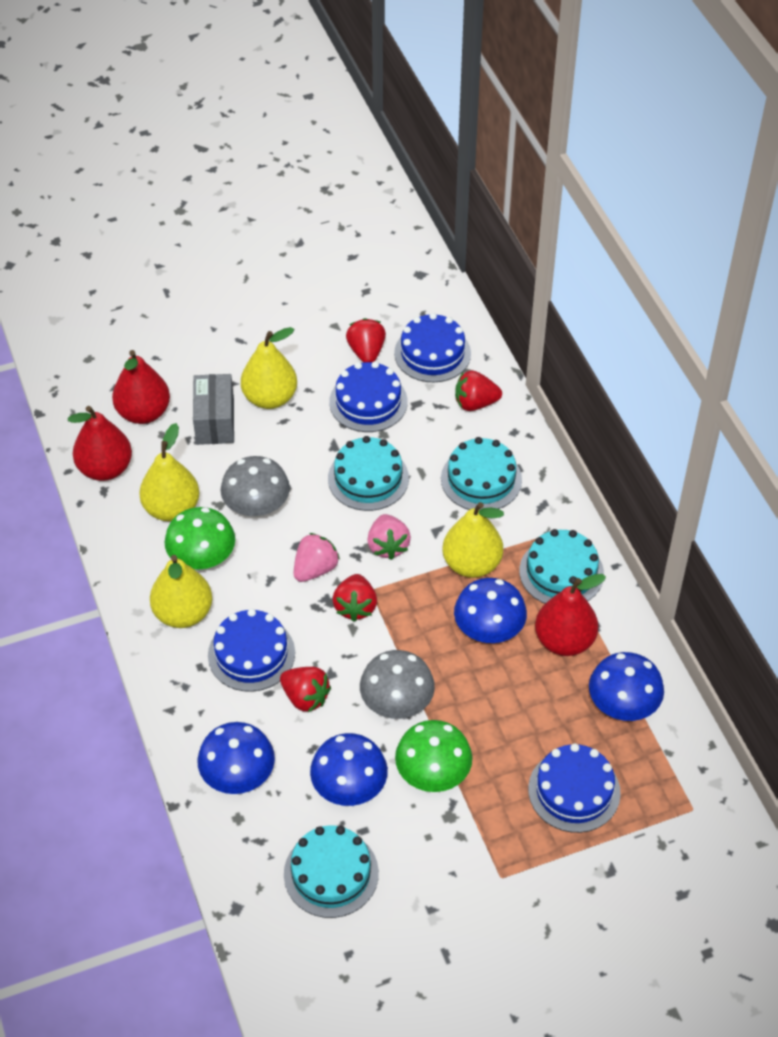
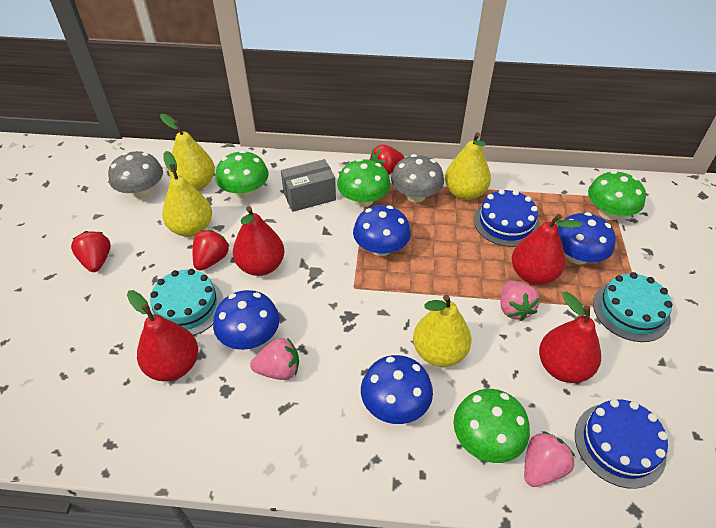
blue cake: 4 -> 2
green mushroom: 2 -> 4
pink strawberry: 2 -> 3
red pear: 3 -> 4
red strawberry: 4 -> 3
turquoise cake: 4 -> 2

